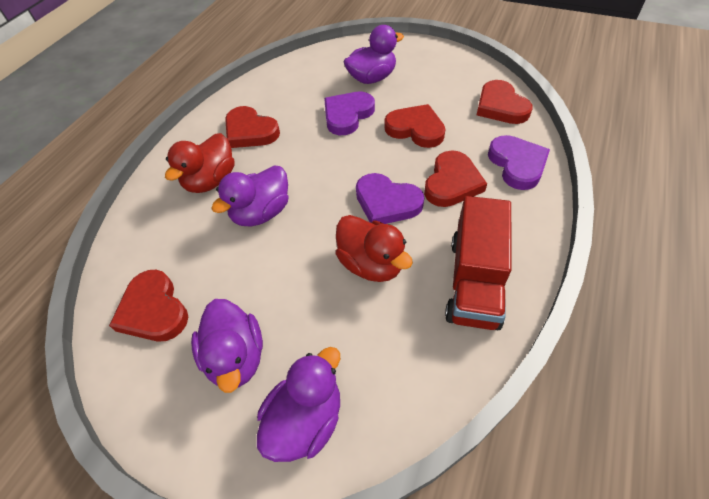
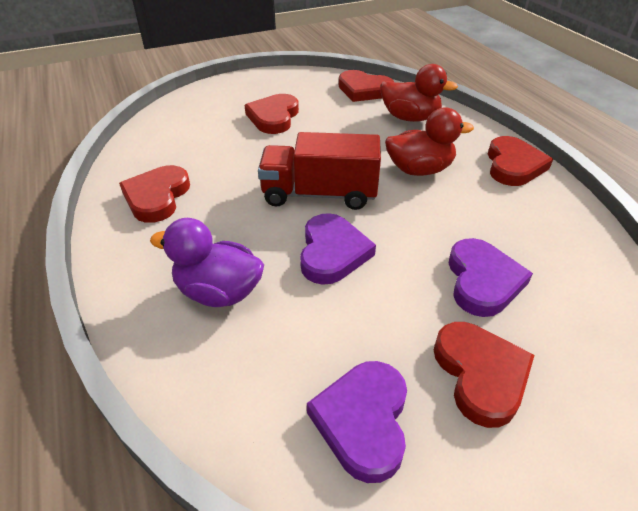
purple duck: 4 -> 1

